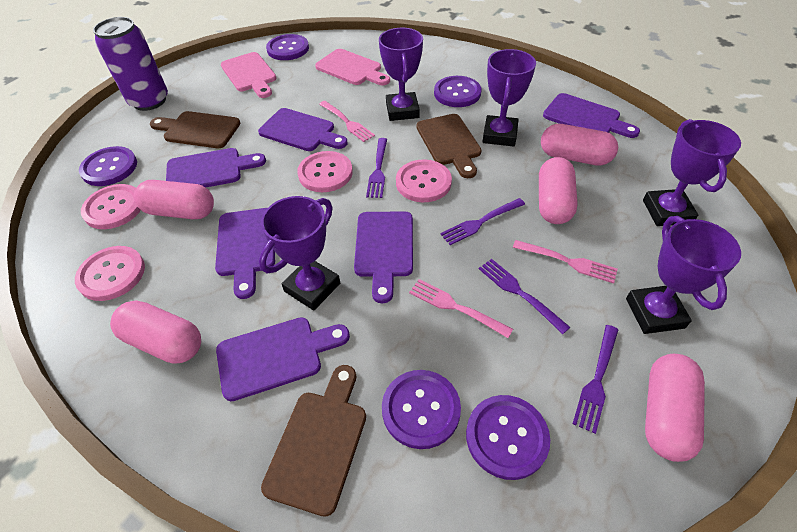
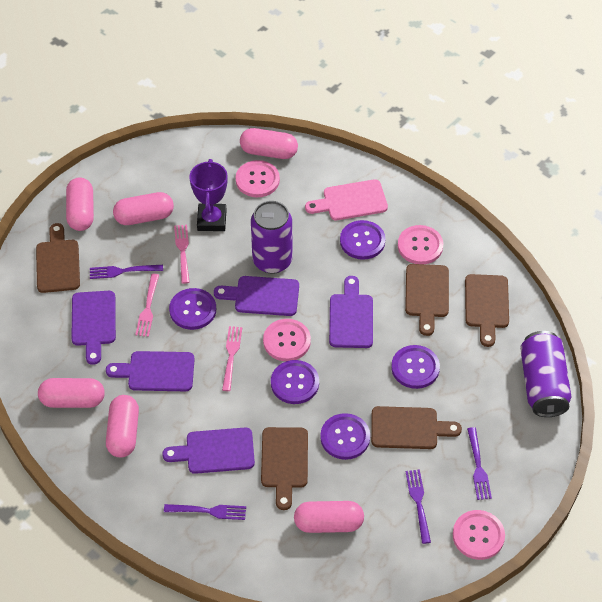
brown cutting board: 3 -> 5
pink capsule: 5 -> 6
pink cutting board: 2 -> 1
purple can: 1 -> 2
purple cutting board: 6 -> 5
purple trophy: 5 -> 1

